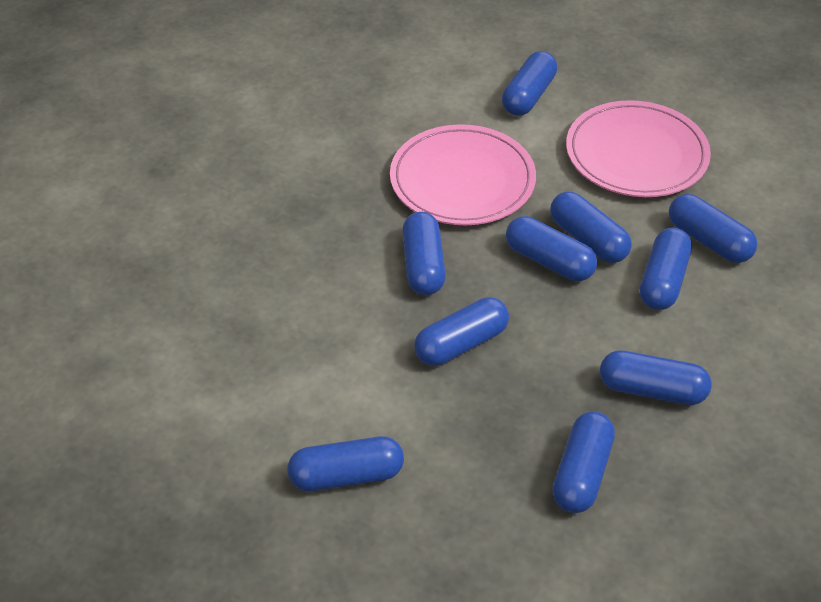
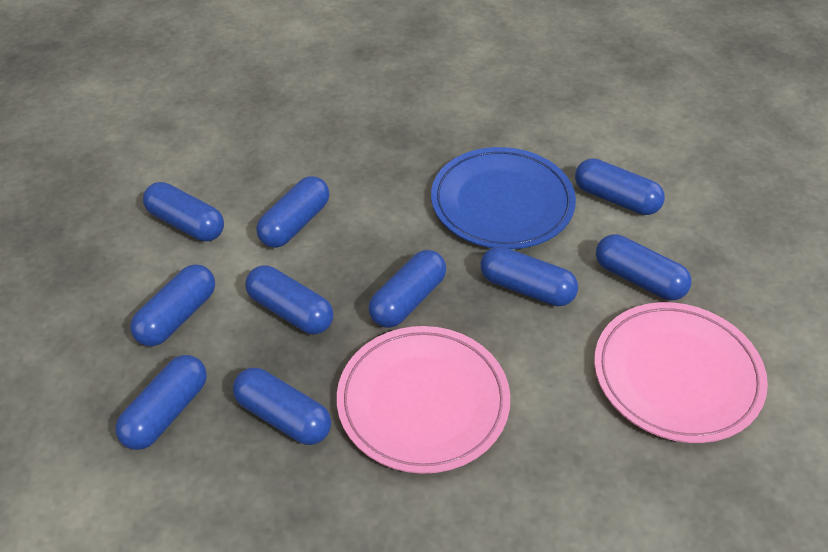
blue plate: 0 -> 1

